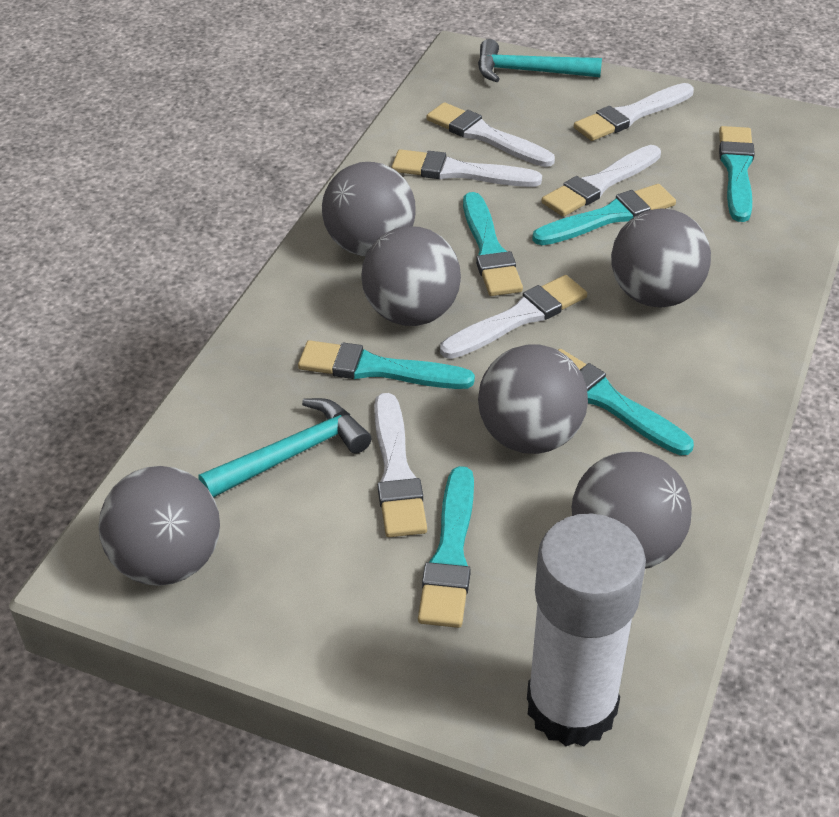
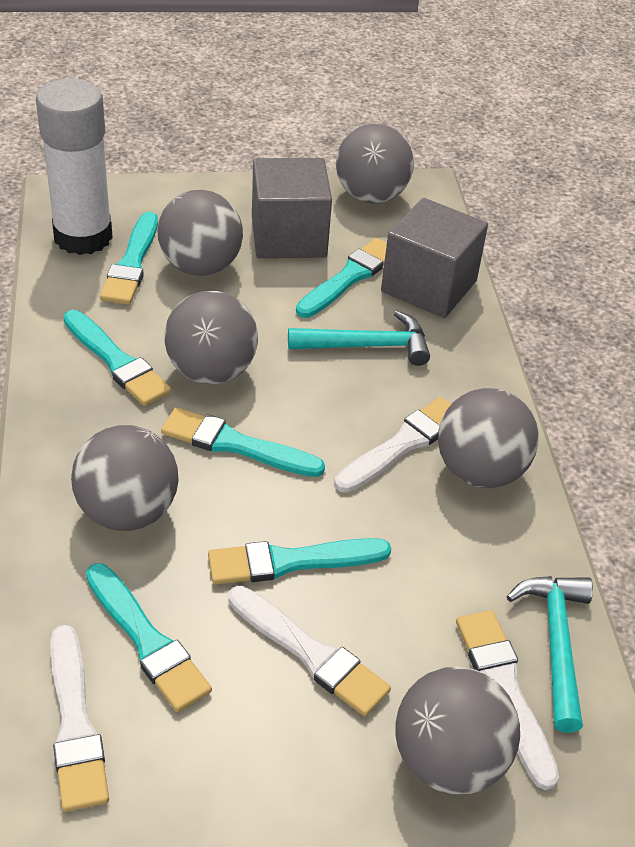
grey cube: 0 -> 2
white brush: 6 -> 4

